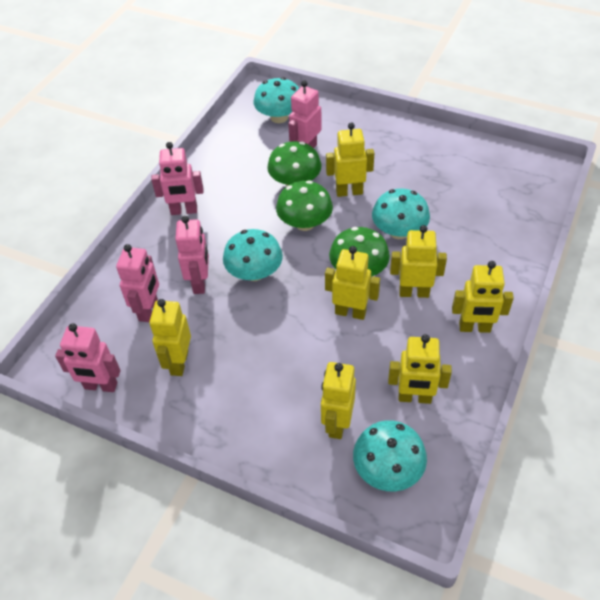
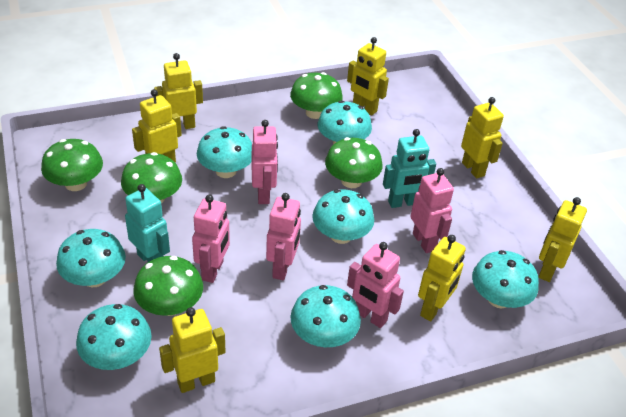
green mushroom: 3 -> 5
turquoise mushroom: 4 -> 7
turquoise robot: 0 -> 2

